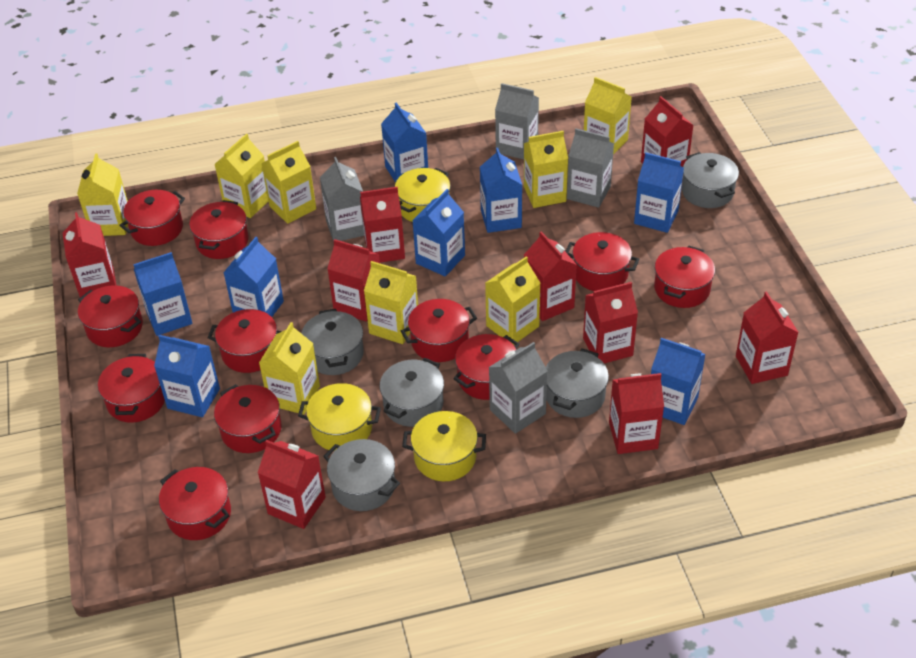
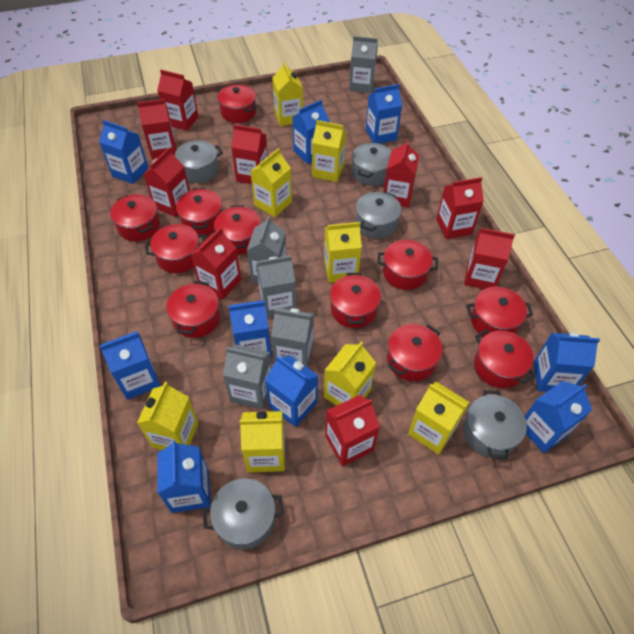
blue carton: 8 -> 9
grey carton: 4 -> 5
yellow pot: 3 -> 0

